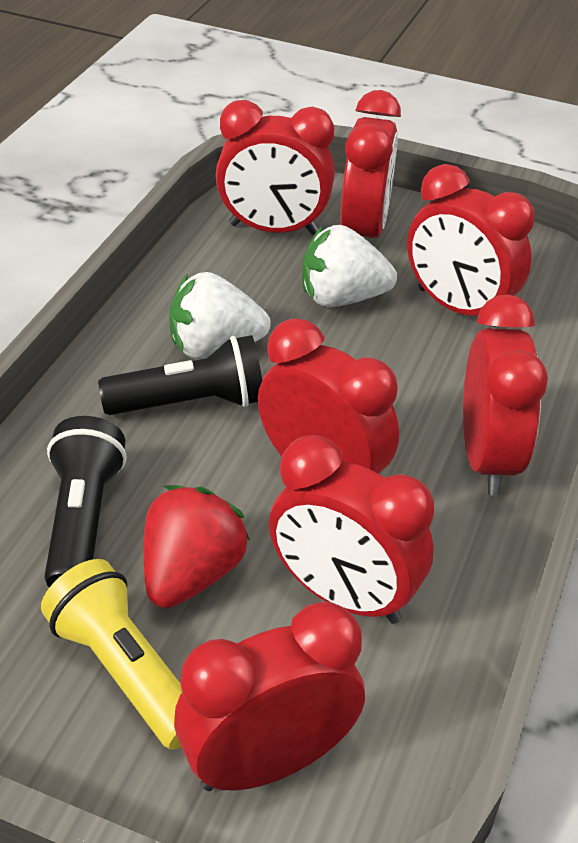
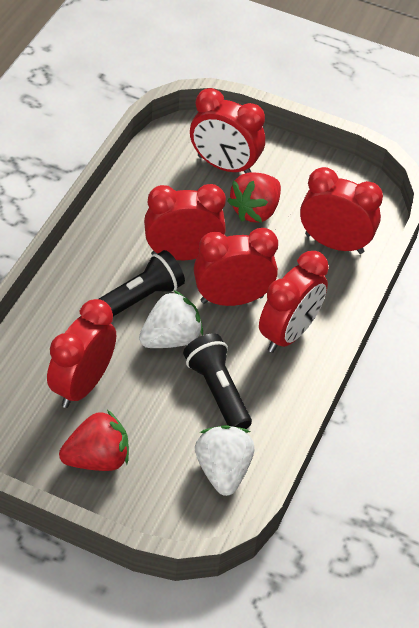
red clock: 7 -> 6
red strawberry: 1 -> 2
yellow flashlight: 1 -> 0

